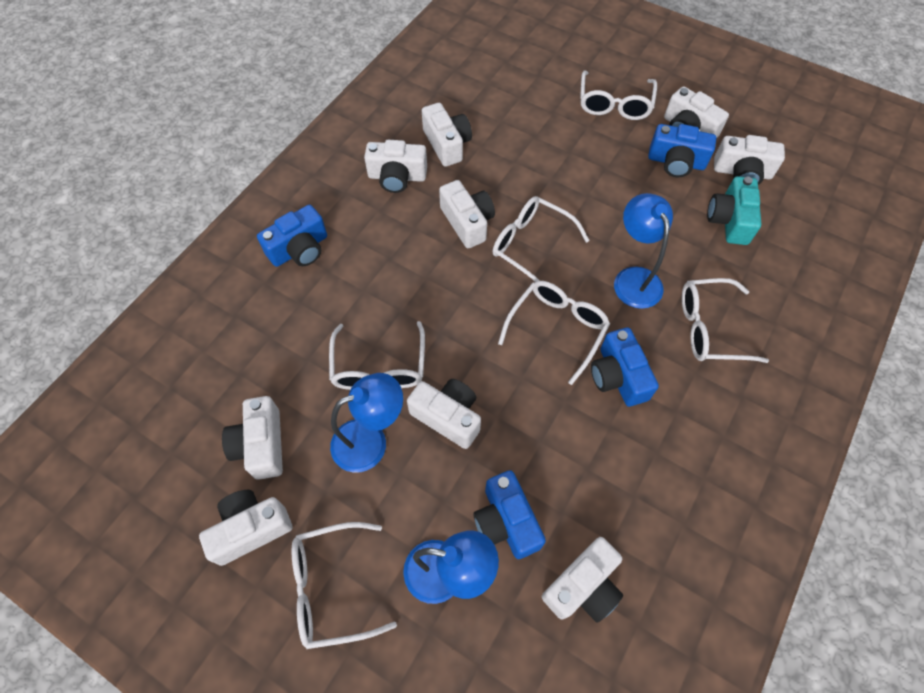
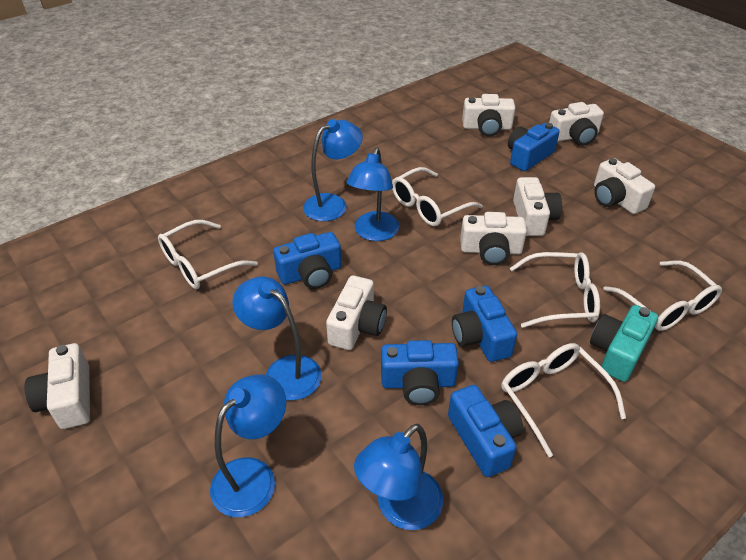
blue camera: 4 -> 5
blue lamp: 3 -> 5
white camera: 9 -> 7
white glasses: 6 -> 5

